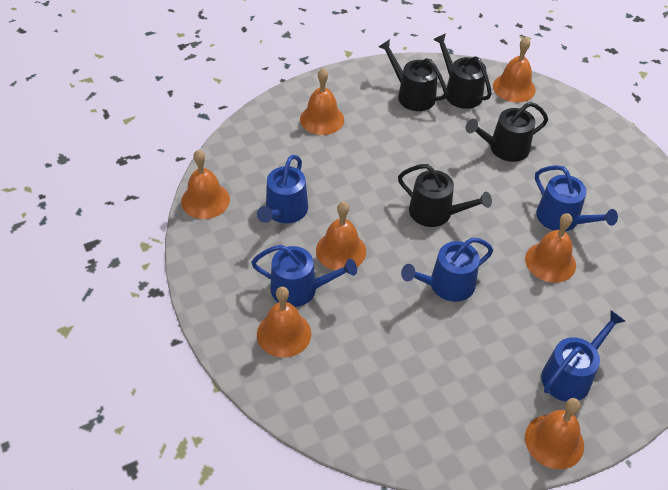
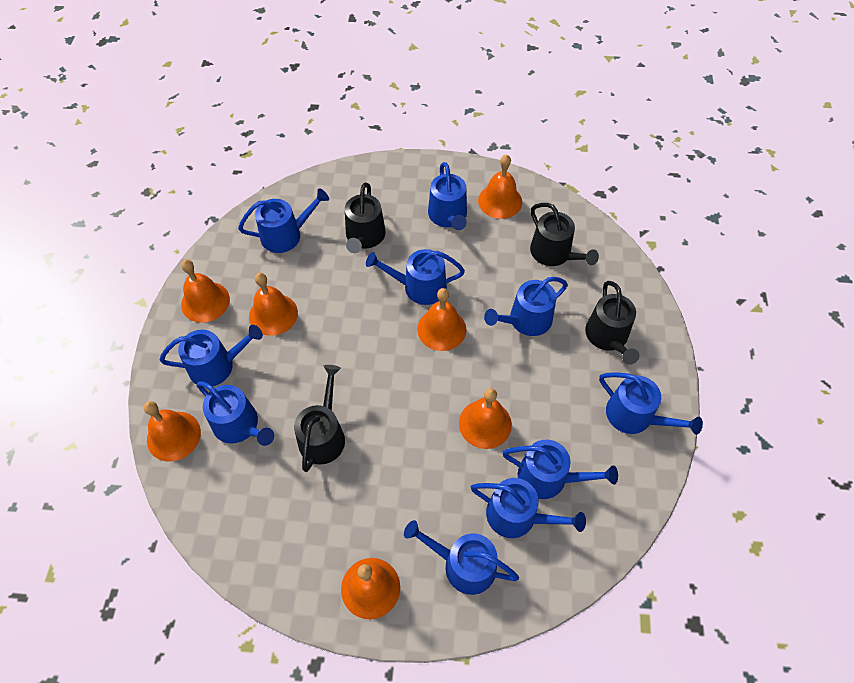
blue watering can: 5 -> 10

